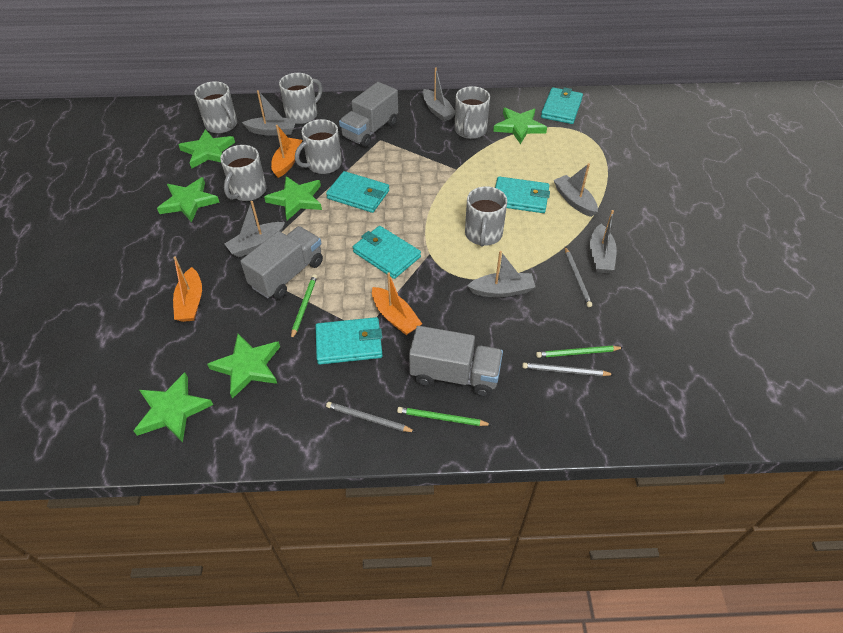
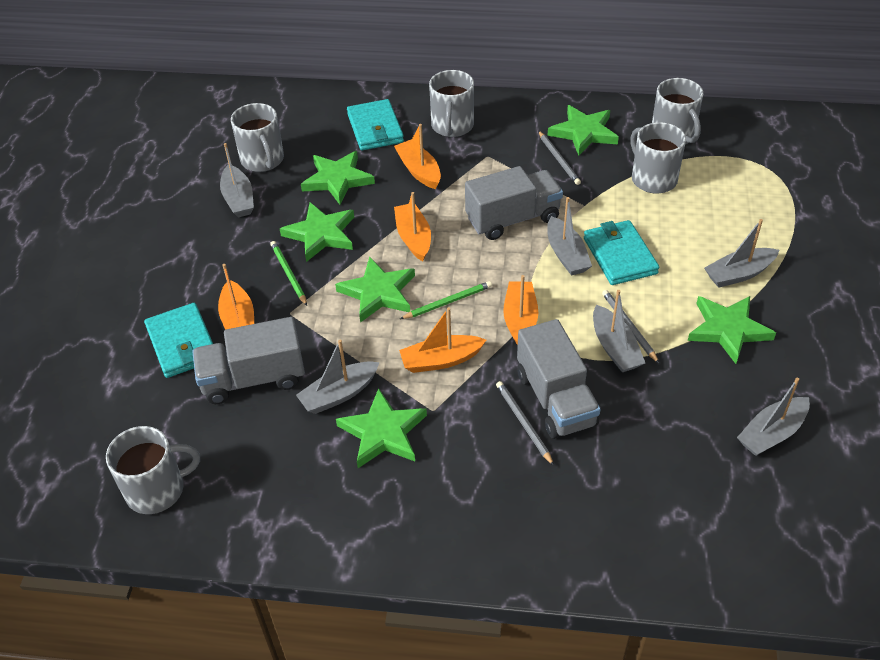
green pencil: 3 -> 2
grey mug: 6 -> 5
orange boat: 3 -> 5
turquoise wallet: 5 -> 3

